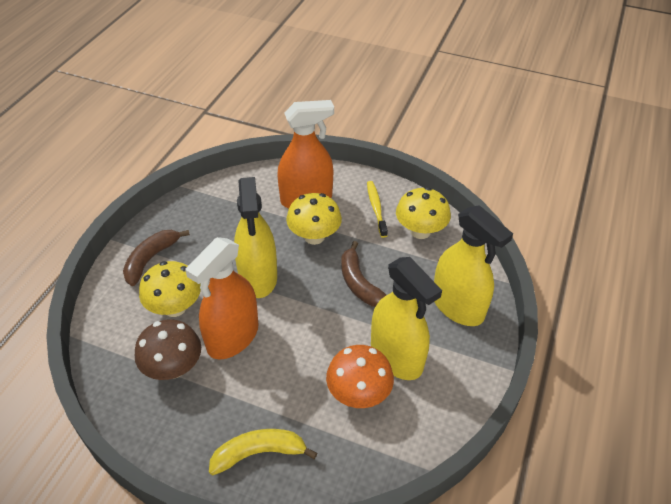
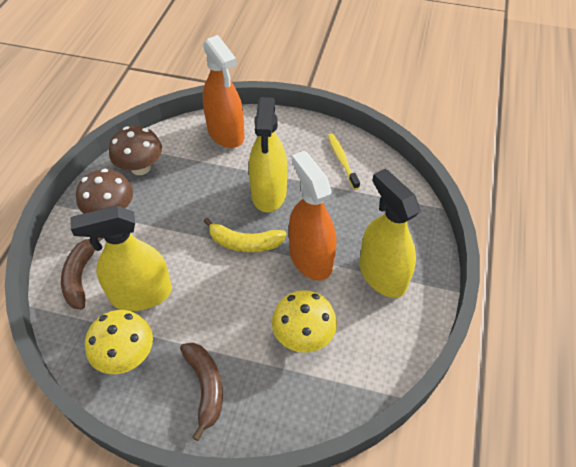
brown mushroom: 1 -> 2
orange mushroom: 1 -> 0
yellow mushroom: 3 -> 2

